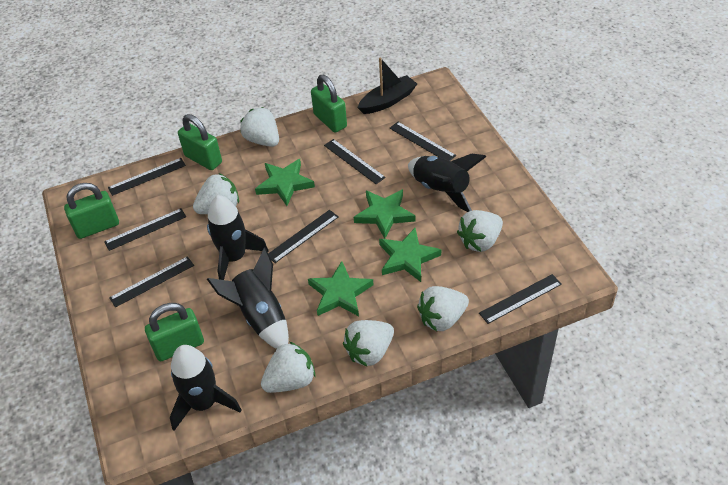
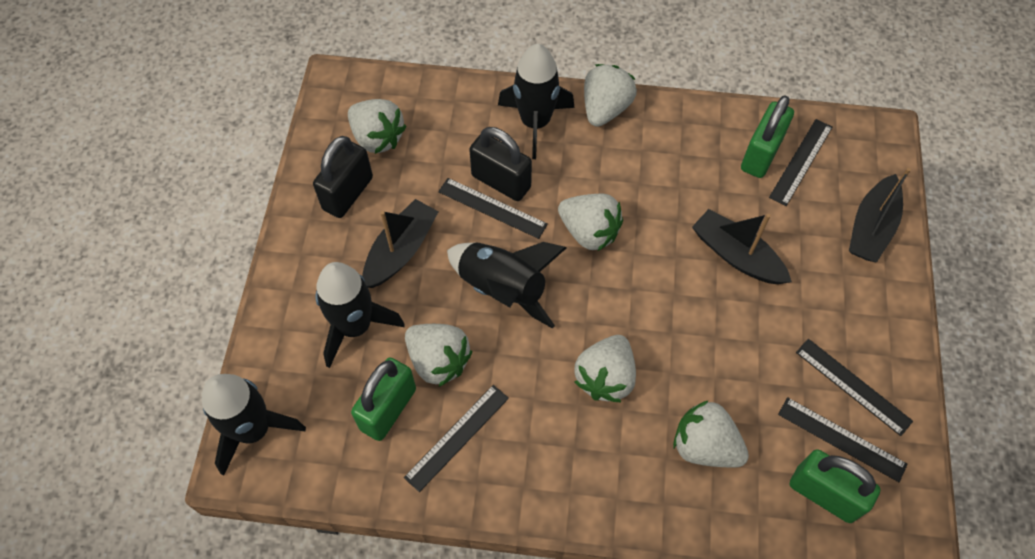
black boat: 1 -> 3
black padlock: 0 -> 2
black ruler: 7 -> 5
green padlock: 4 -> 3
green star: 4 -> 0

